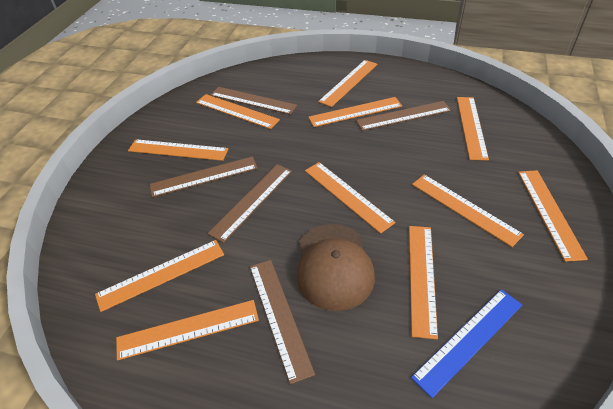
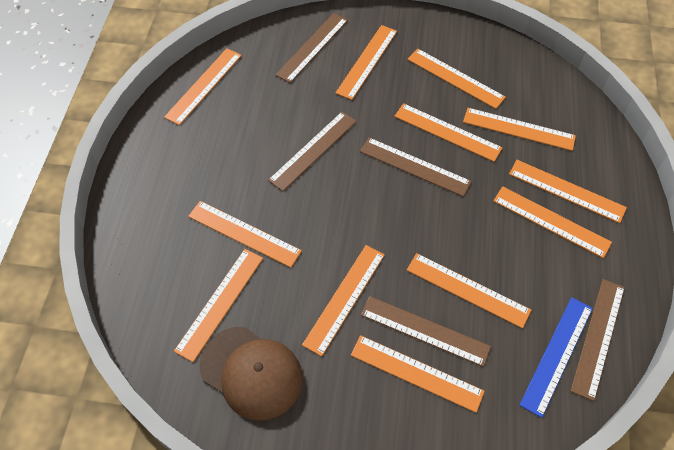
orange ruler: 11 -> 12

